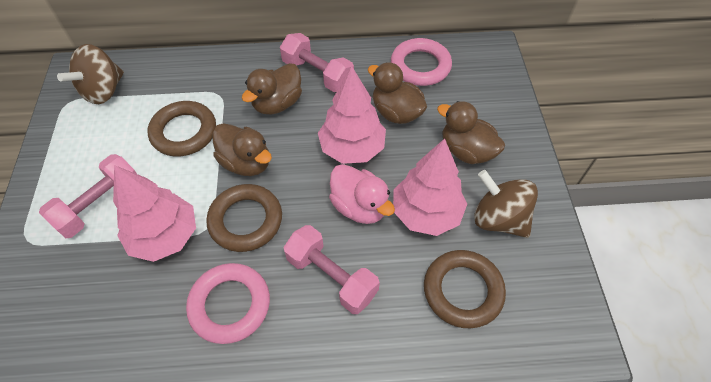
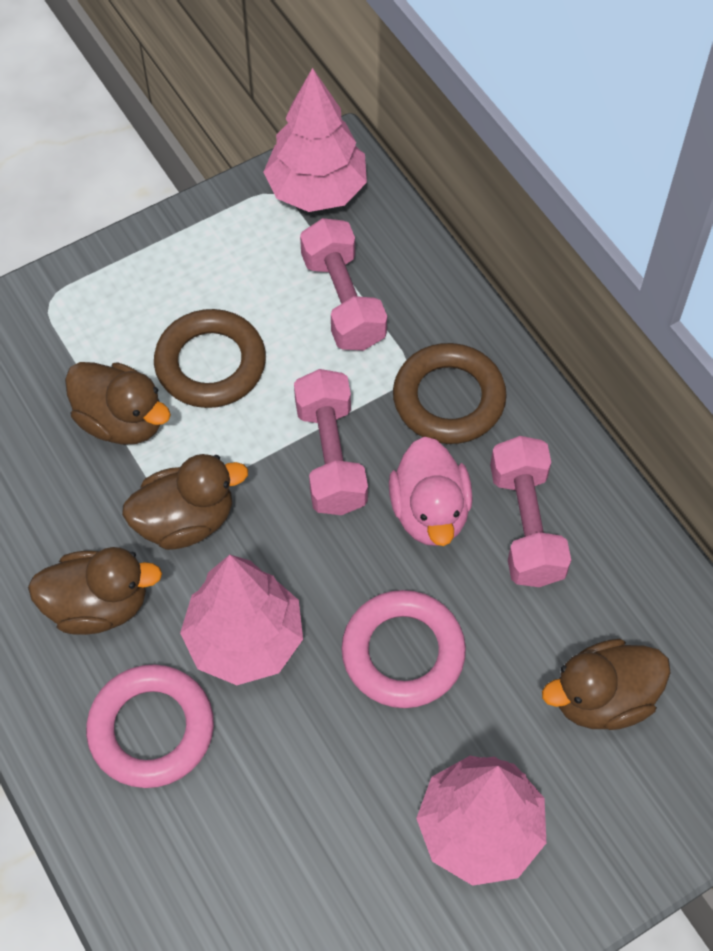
brown ring: 3 -> 2
brown spinning top: 2 -> 0

